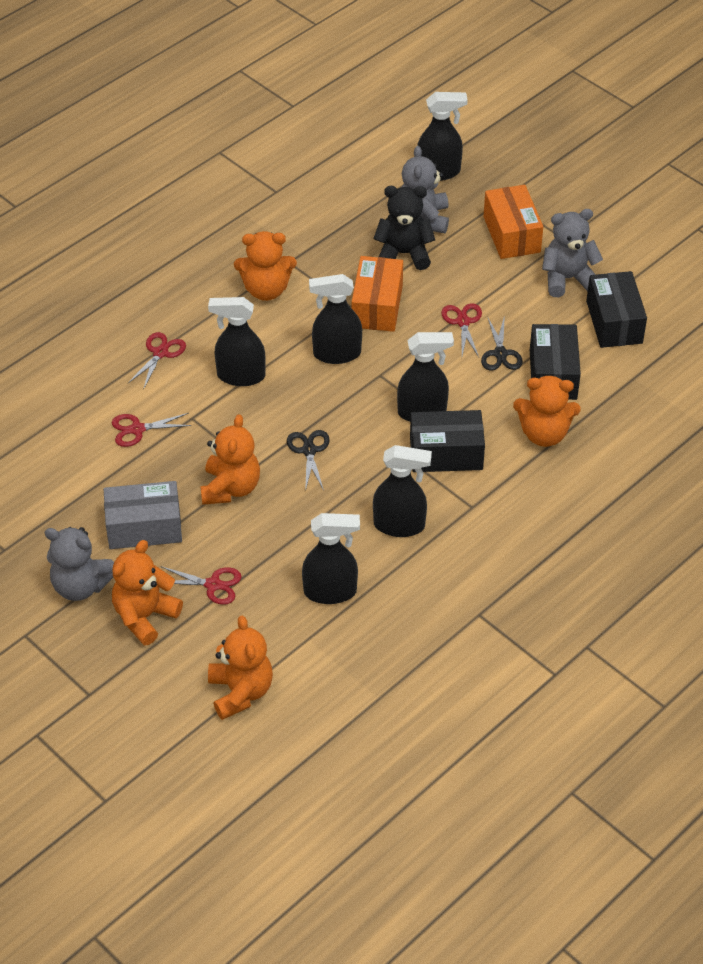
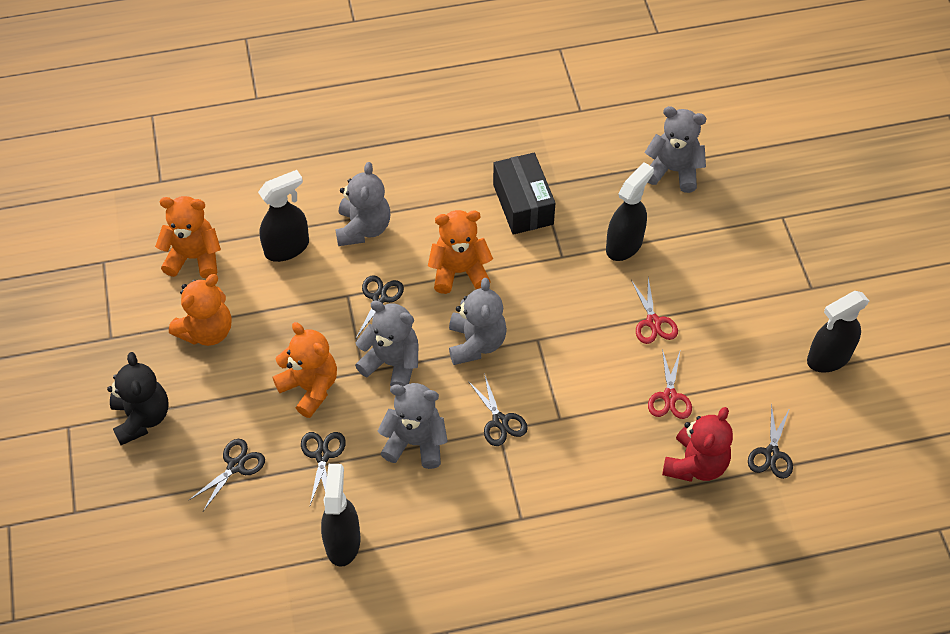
black box: 3 -> 1
black scissors: 2 -> 5
black spray bottle: 6 -> 4
grey box: 1 -> 0
grey teddy bear: 3 -> 5
orange box: 2 -> 0
orange teddy bear: 5 -> 4
red scissors: 4 -> 2
red teddy bear: 0 -> 1

